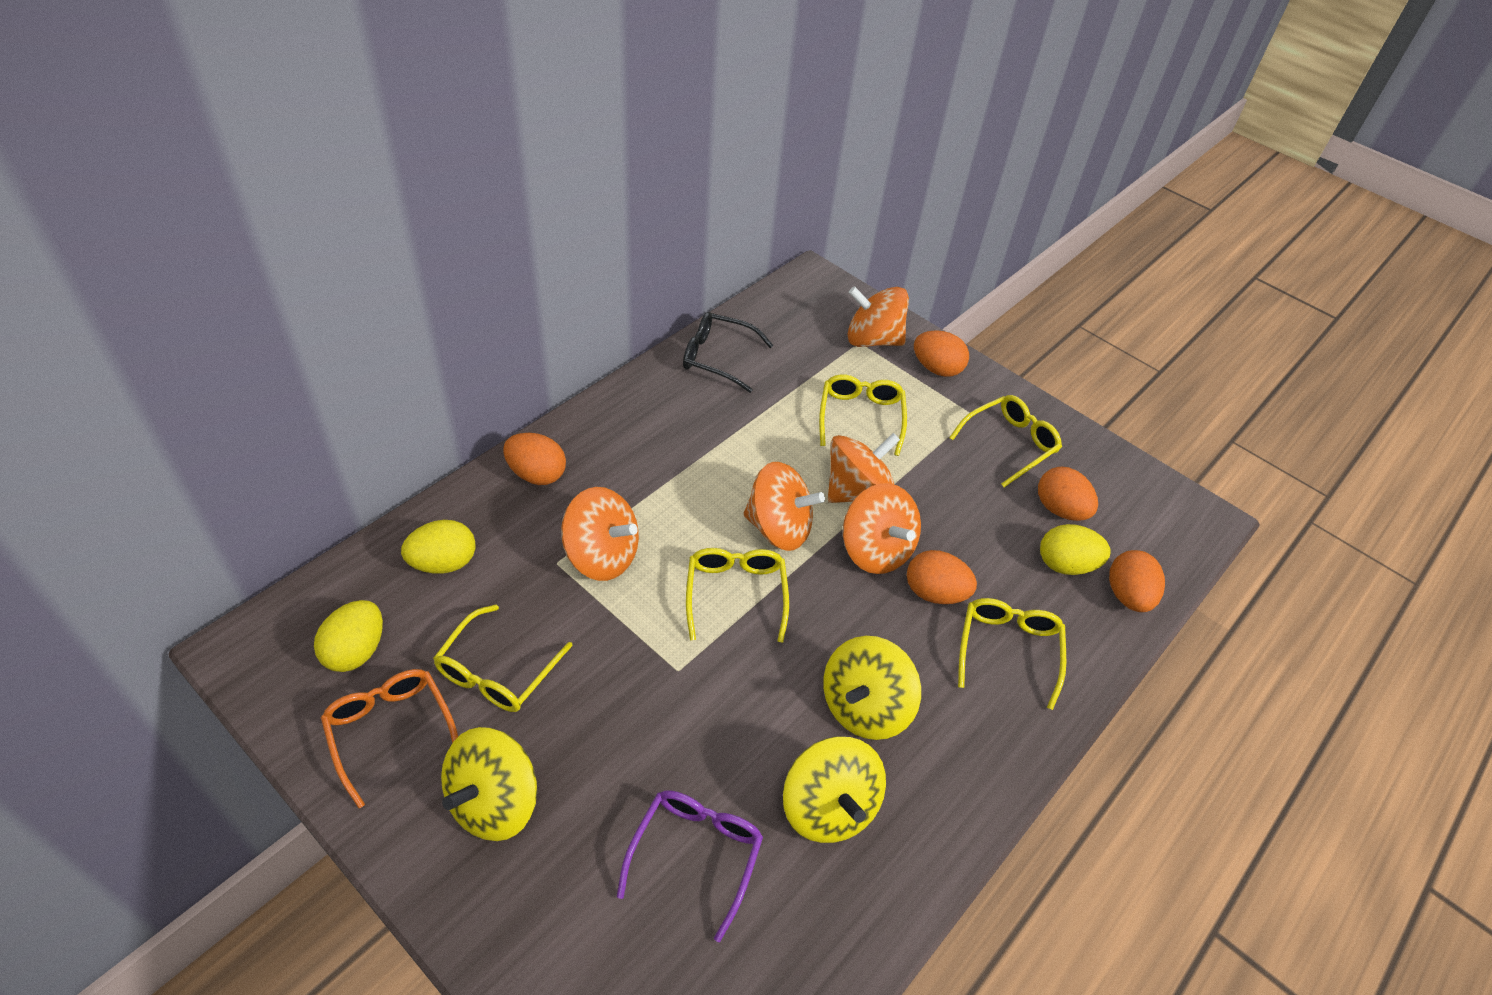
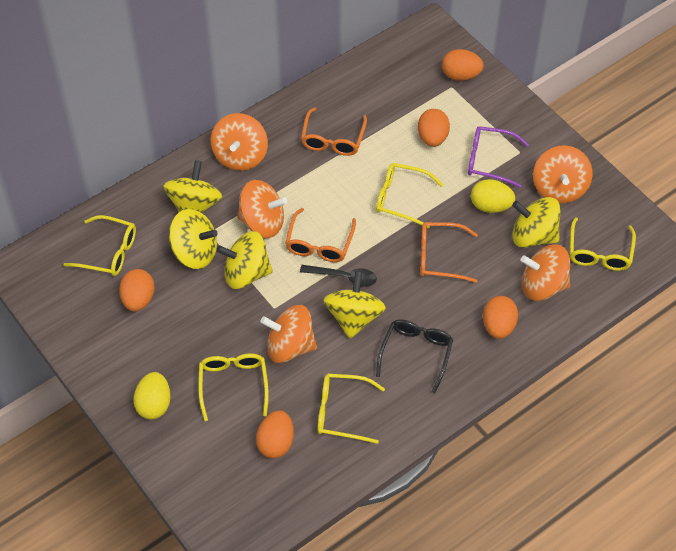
black spoon: 0 -> 1
orange glasses: 1 -> 3
yellow egg: 3 -> 2
yellow spinning top: 3 -> 5

